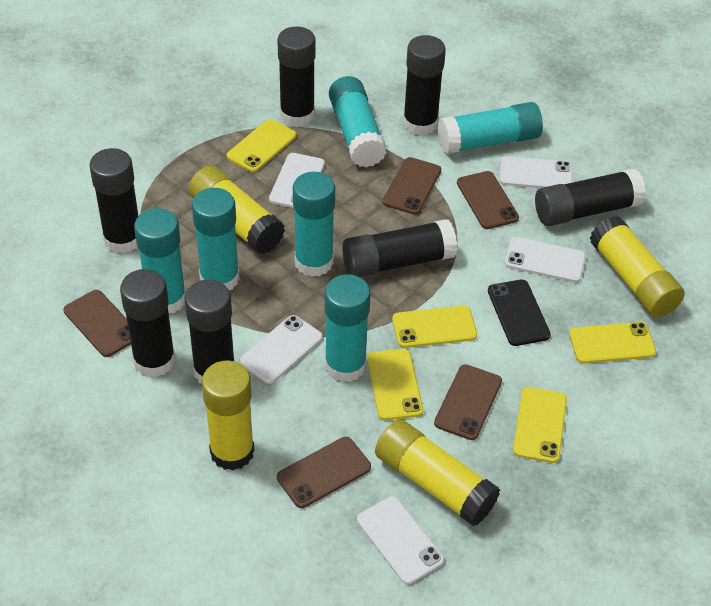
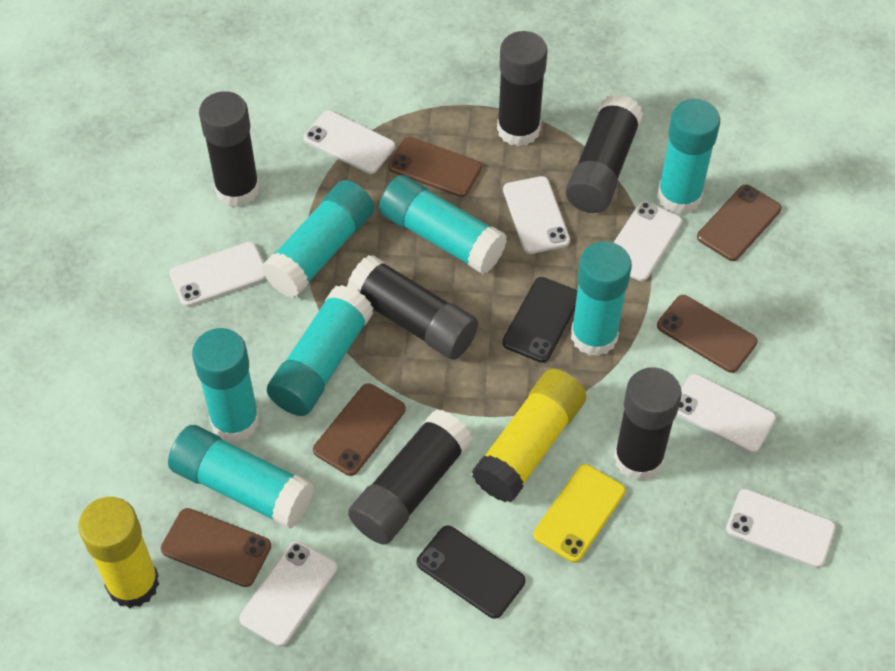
black glue stick: 7 -> 6
black phone: 1 -> 2
turquoise glue stick: 6 -> 7
white phone: 5 -> 7
yellow glue stick: 4 -> 2
yellow phone: 5 -> 1

